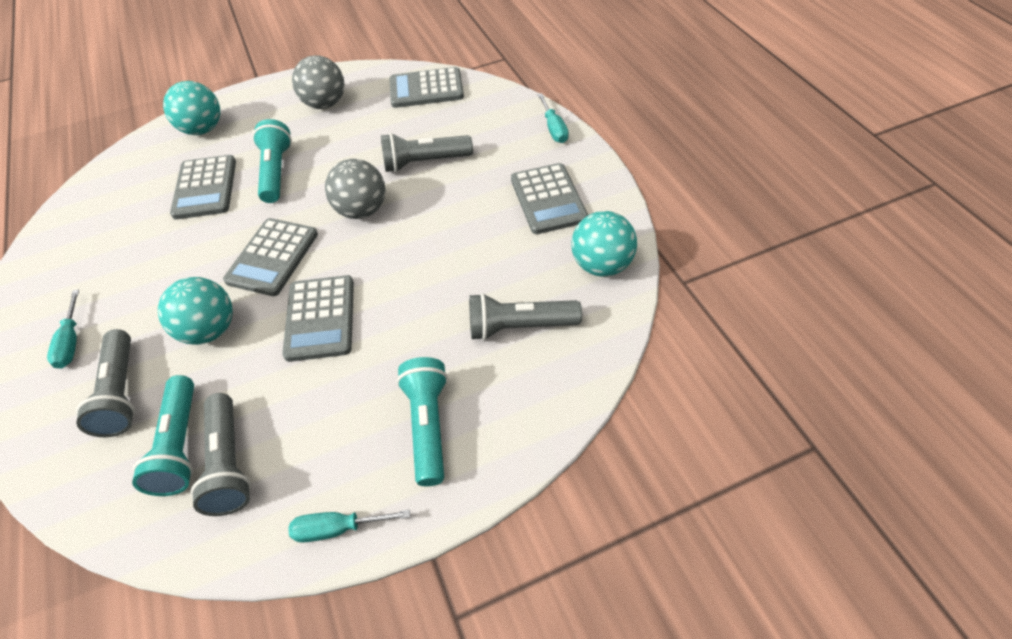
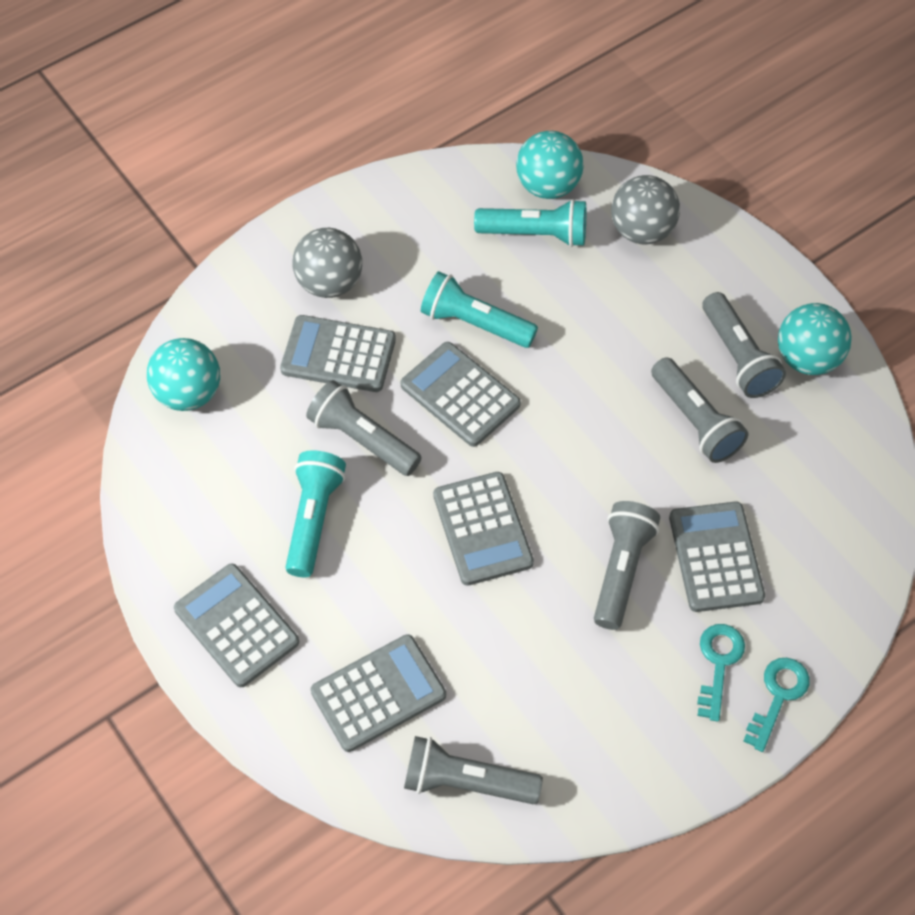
grey calculator: 5 -> 6
grey flashlight: 4 -> 5
turquoise key: 0 -> 2
turquoise screwdriver: 3 -> 0

